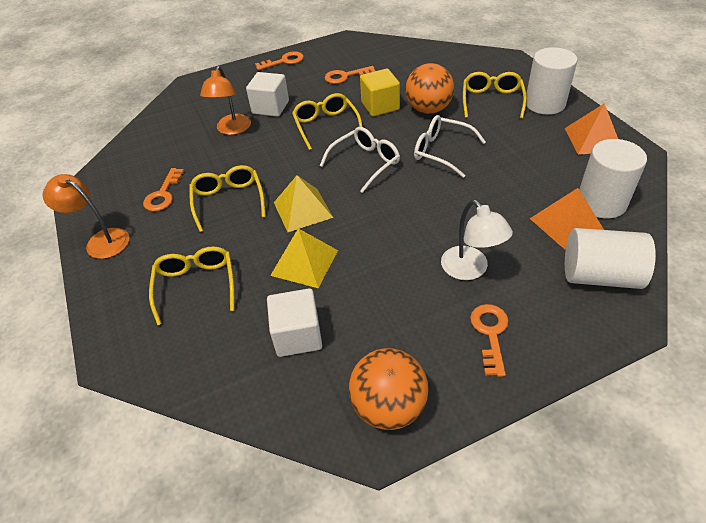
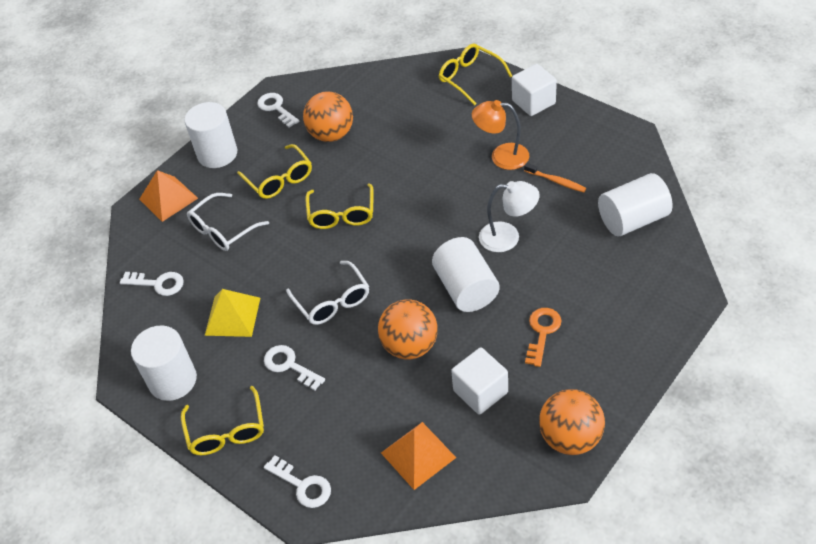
orange ball: 2 -> 3
orange key: 4 -> 1
orange lamp: 2 -> 1
orange toothbrush: 0 -> 1
white cylinder: 3 -> 4
white key: 0 -> 4
yellow cube: 1 -> 0
yellow pyramid: 2 -> 1

